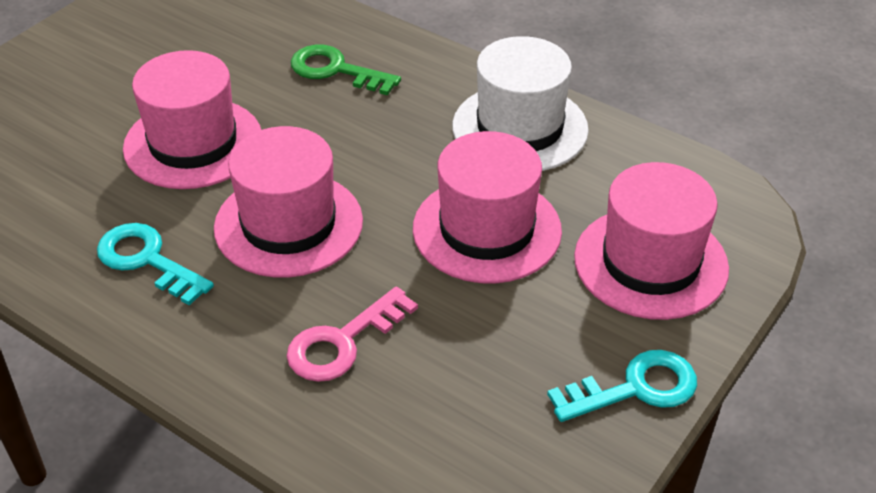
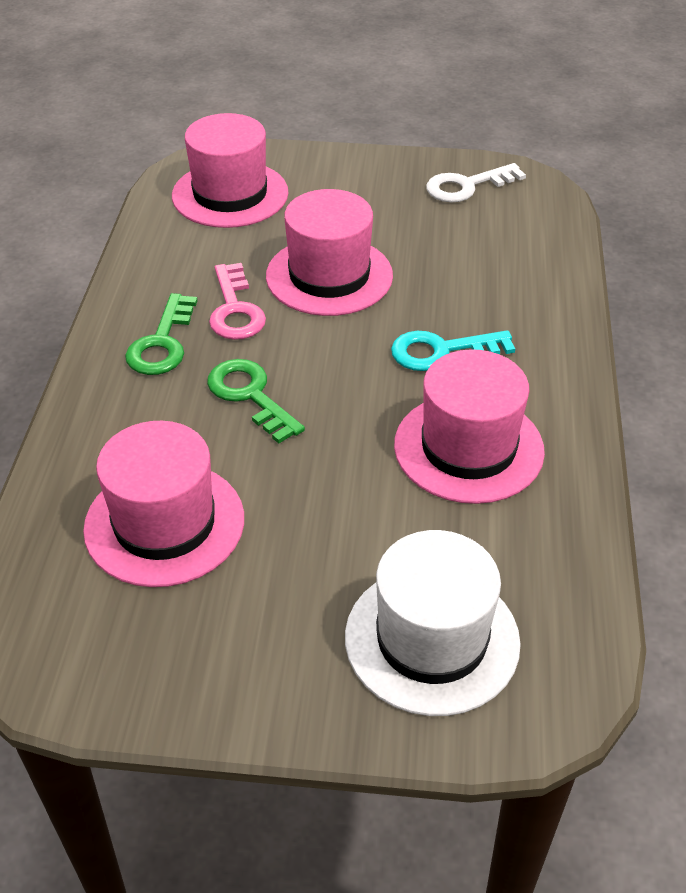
green key: 1 -> 2
turquoise key: 2 -> 1
white key: 0 -> 1

